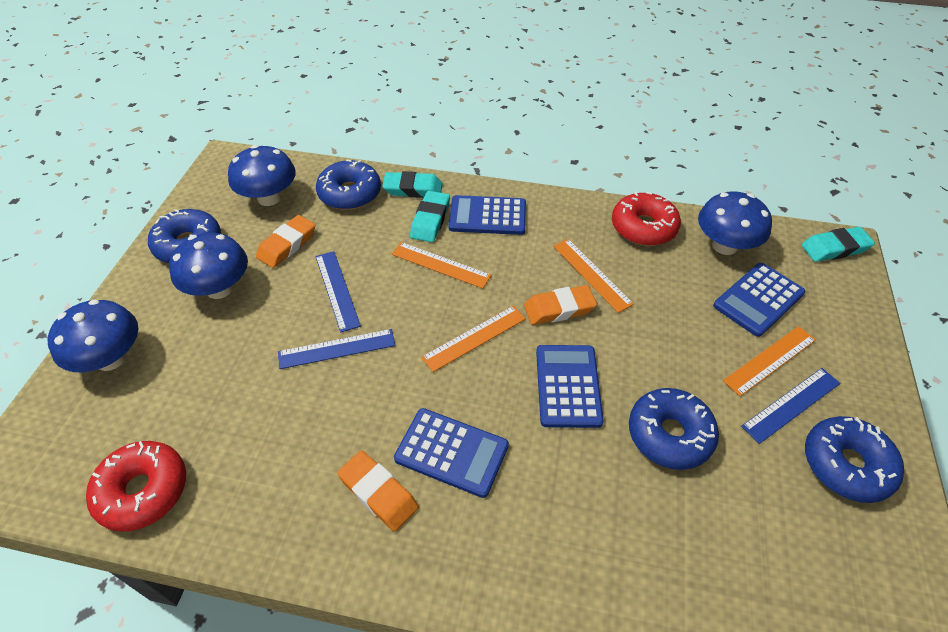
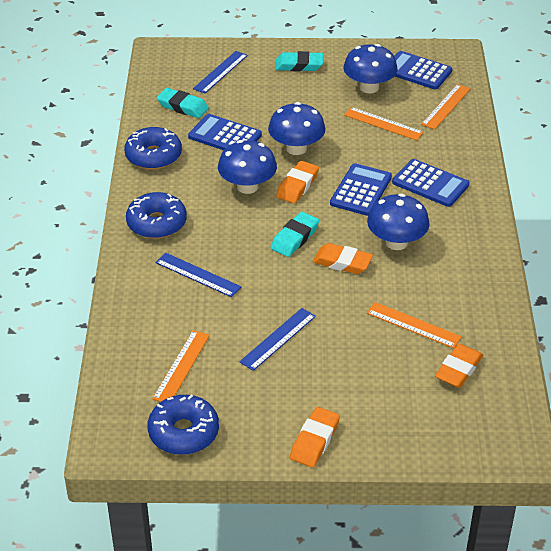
blue donut: 4 -> 3
orange eraser: 3 -> 4
red donut: 2 -> 0

